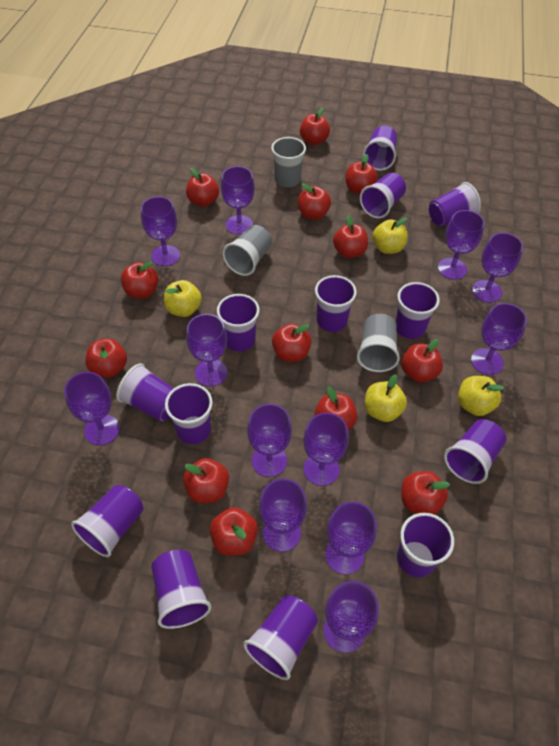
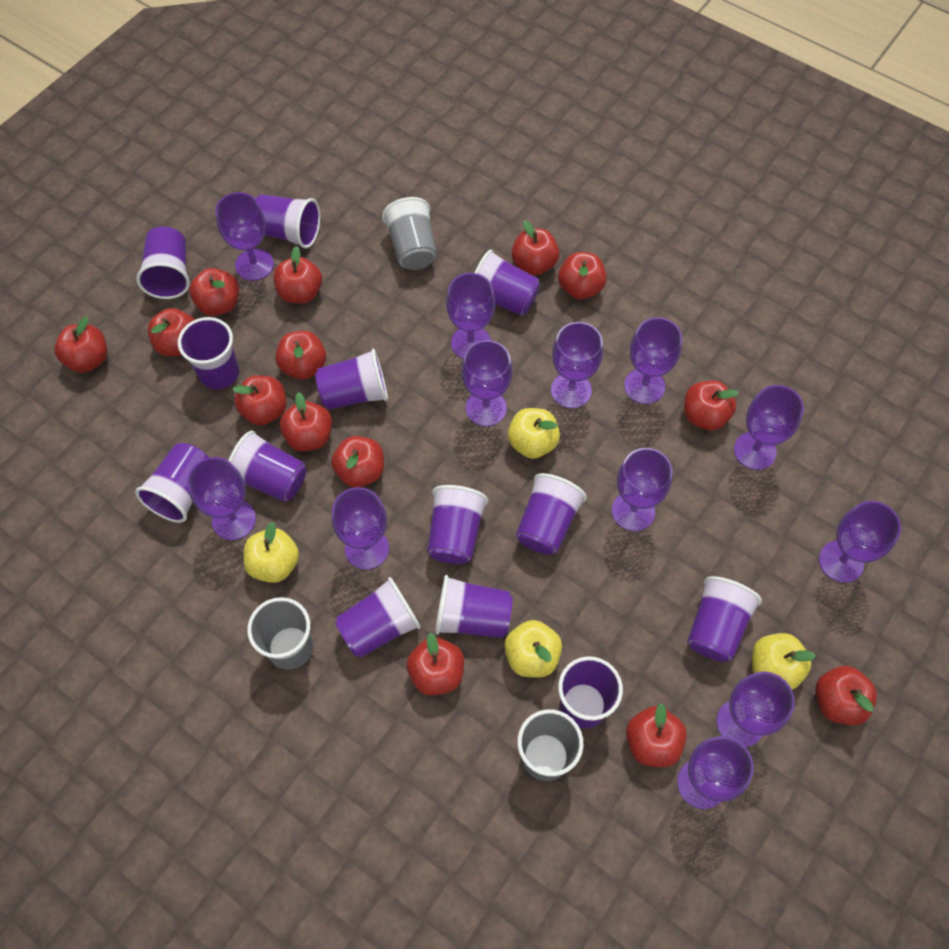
red apple: 13 -> 14

